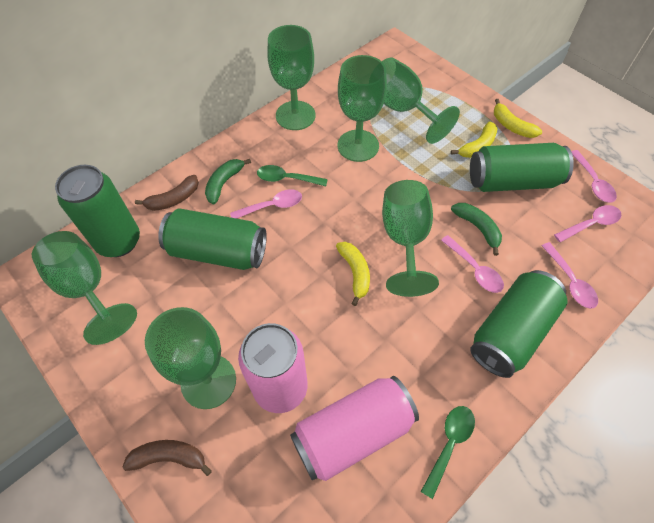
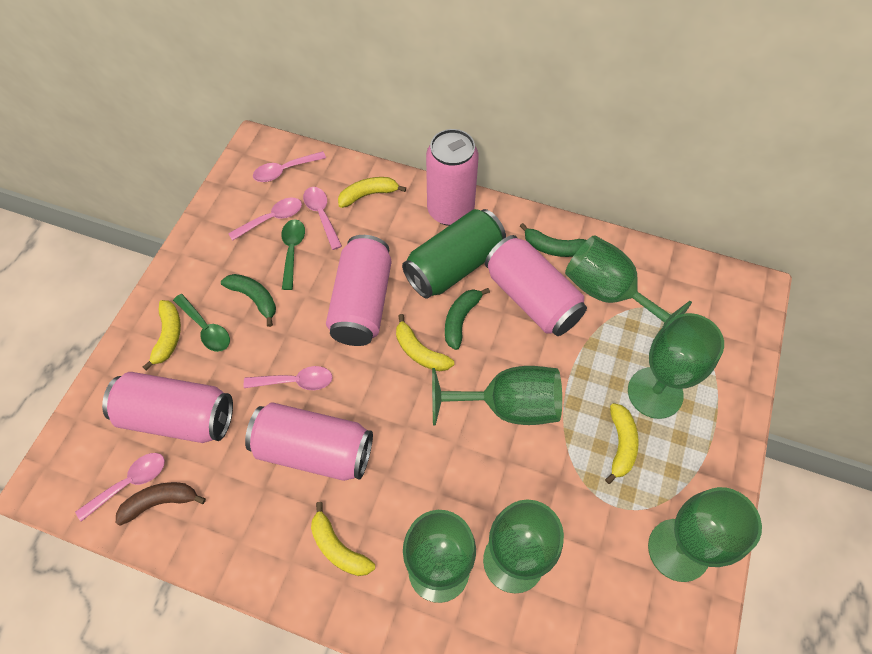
brown banana: 2 -> 1
green banana: 2 -> 3
green can: 4 -> 1
pink can: 2 -> 5
yellow banana: 3 -> 5

